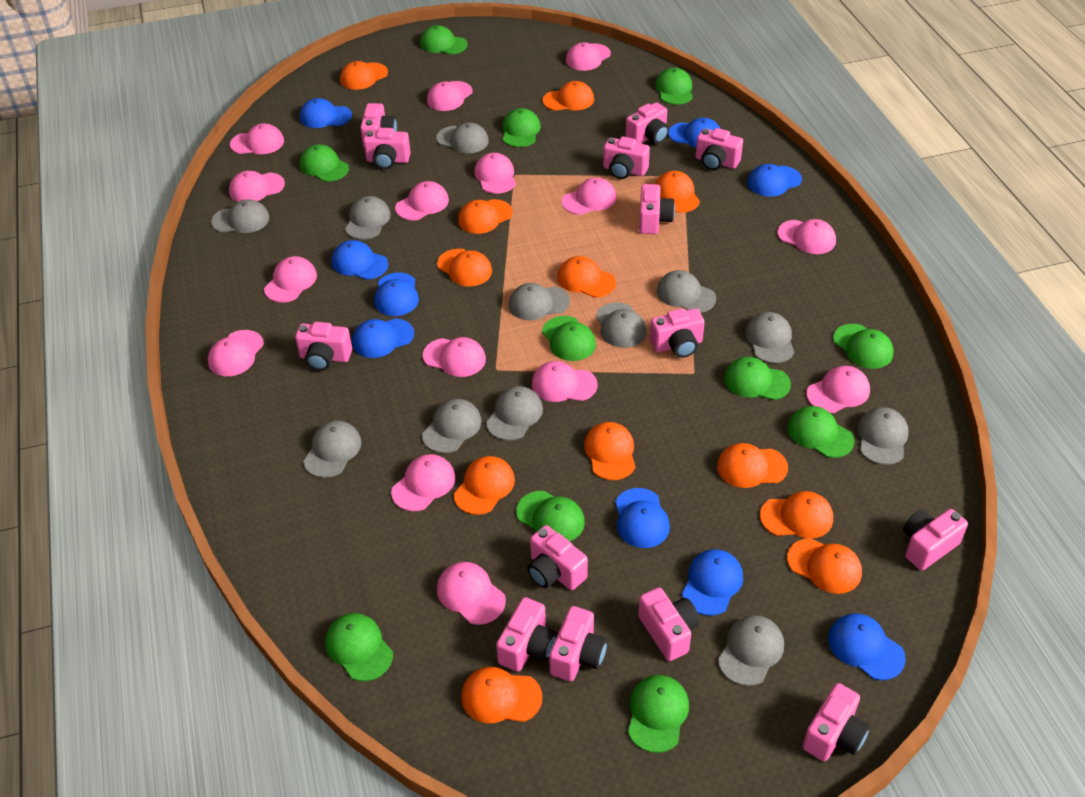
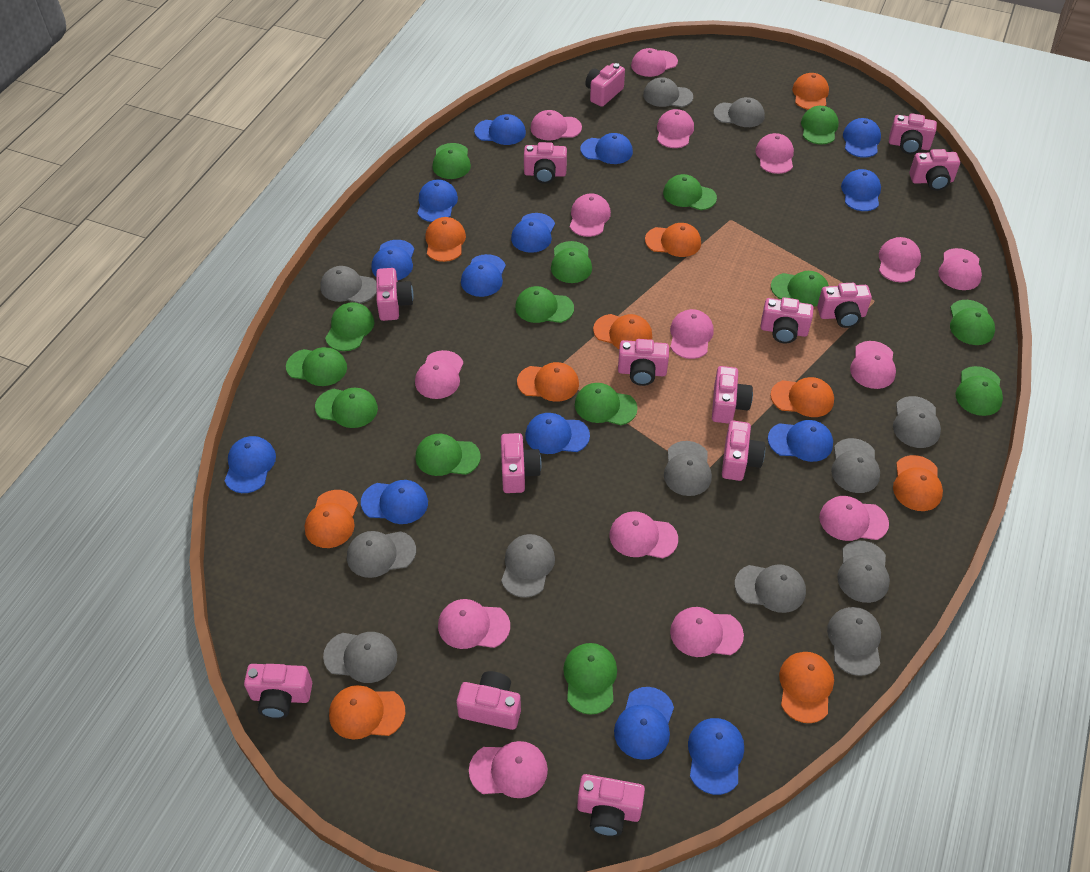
blue cap: 9 -> 14
green cap: 11 -> 14
orange cap: 12 -> 10

